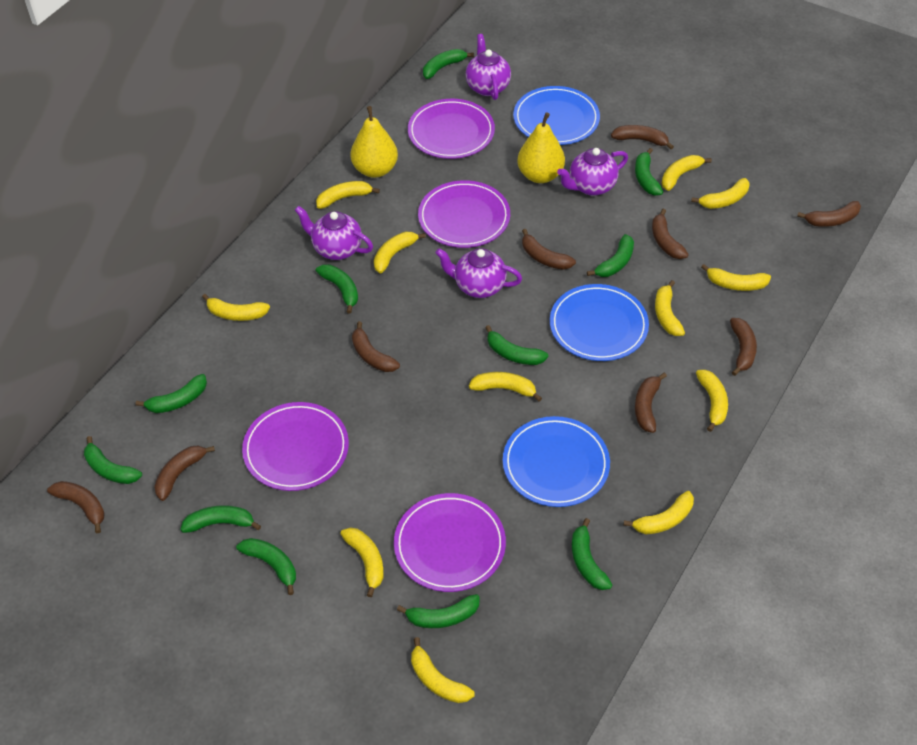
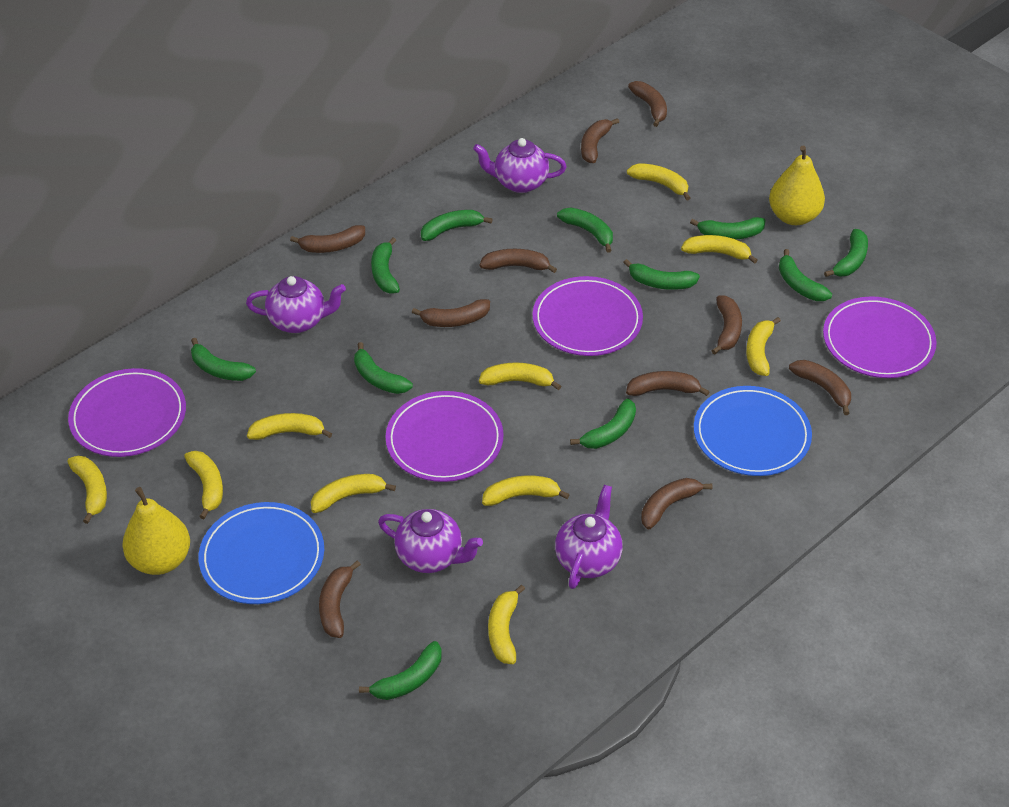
blue plate: 3 -> 2
brown banana: 9 -> 10
yellow banana: 12 -> 10

